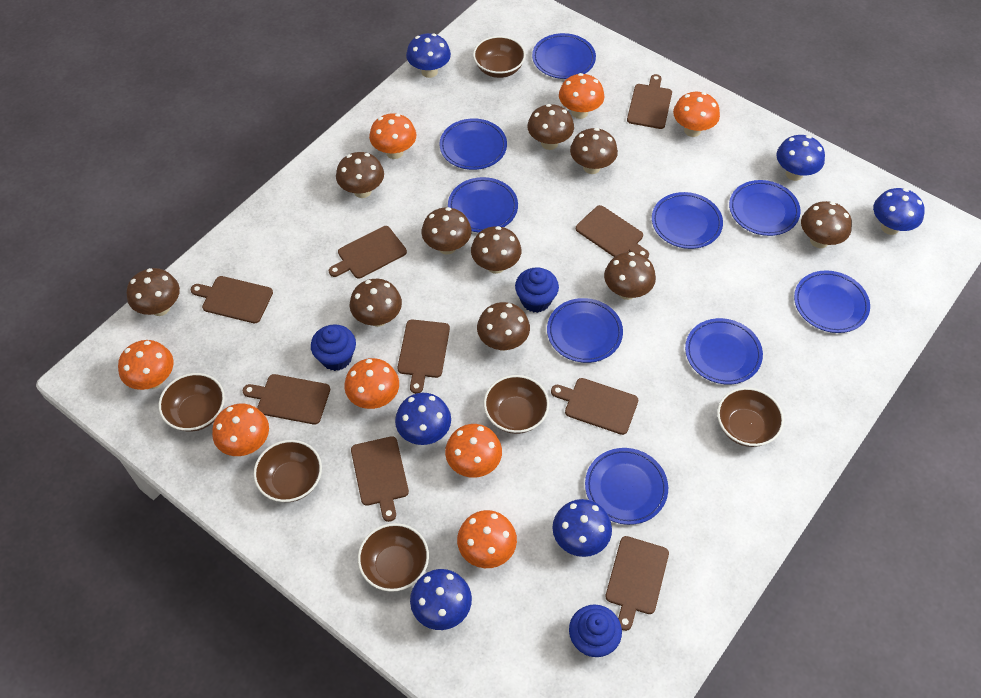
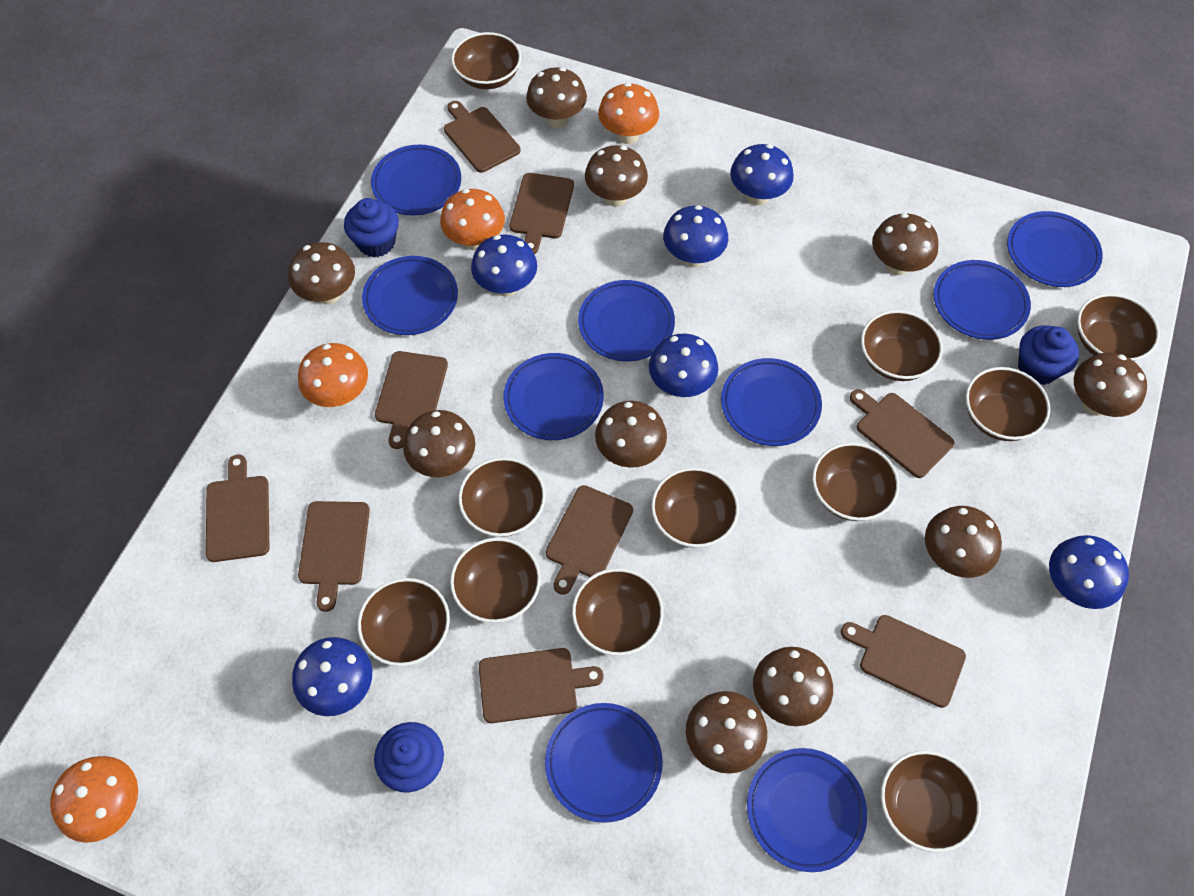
brown bowl: 6 -> 11
orange mushroom: 8 -> 4

